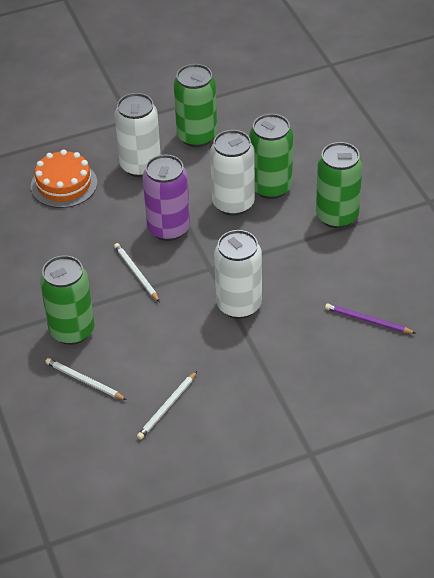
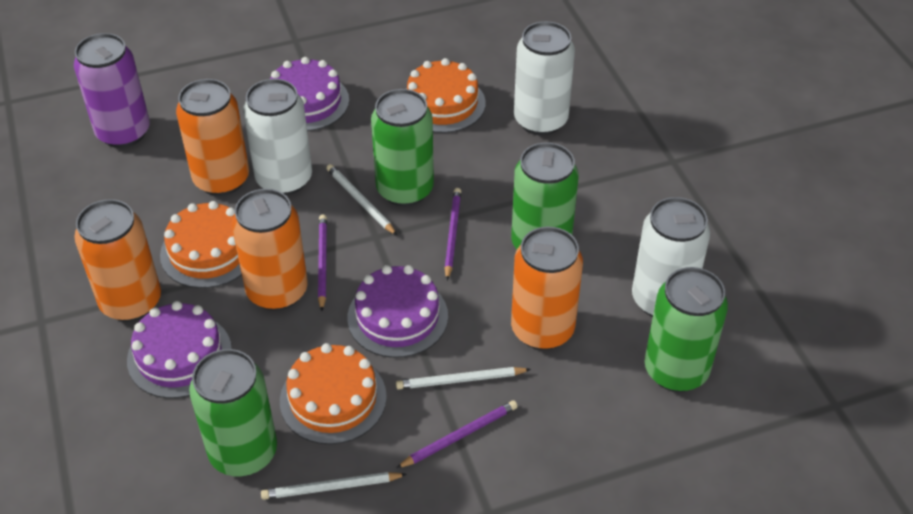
orange cake: 1 -> 3
orange can: 0 -> 4
purple cake: 0 -> 3
purple pencil: 1 -> 3

